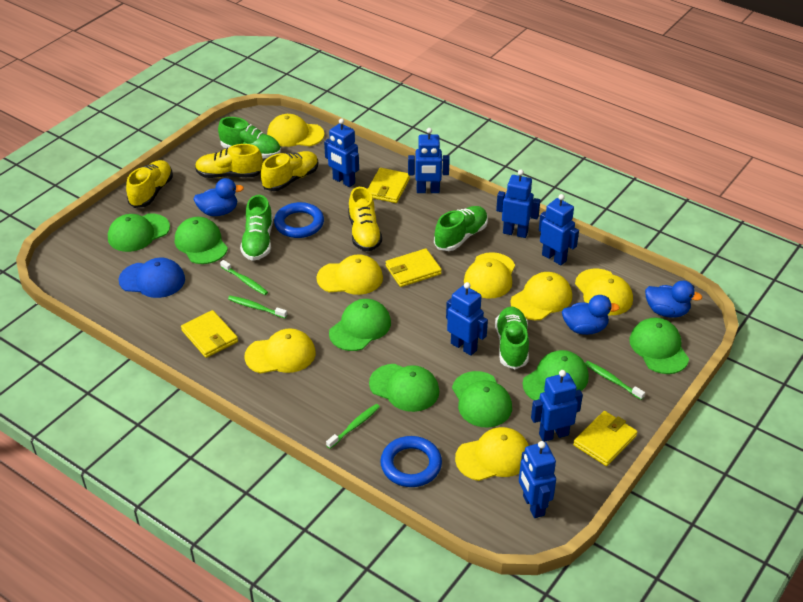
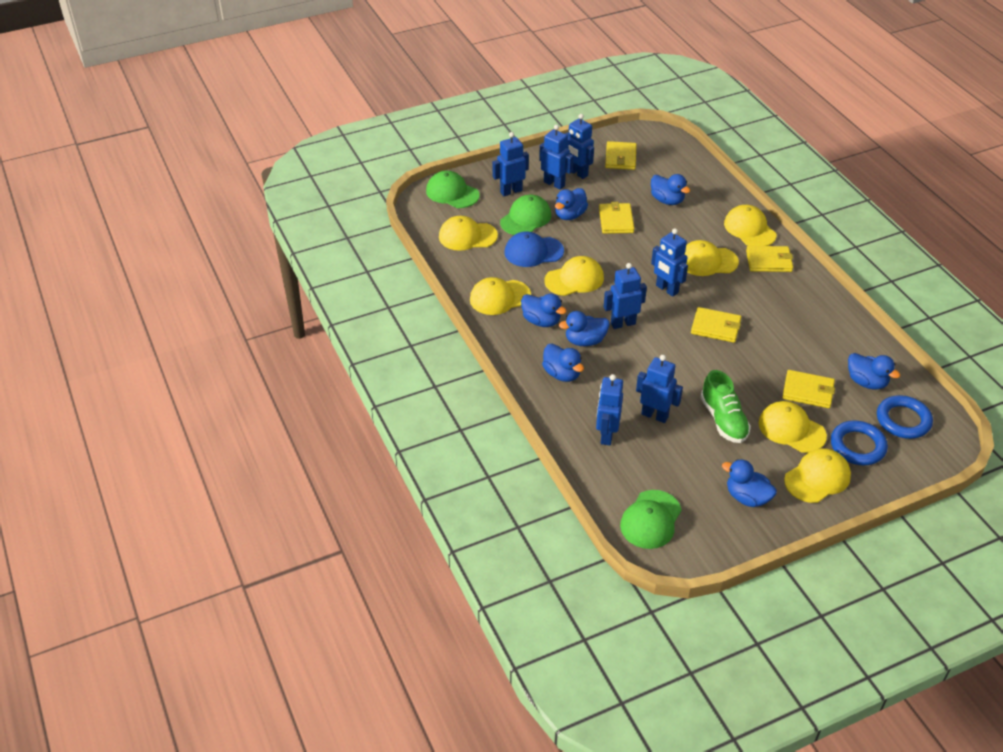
blue duck: 3 -> 7
green cap: 7 -> 3
green shoe: 4 -> 1
green toothbrush: 4 -> 0
yellow shoe: 4 -> 0
yellow wallet: 4 -> 5

